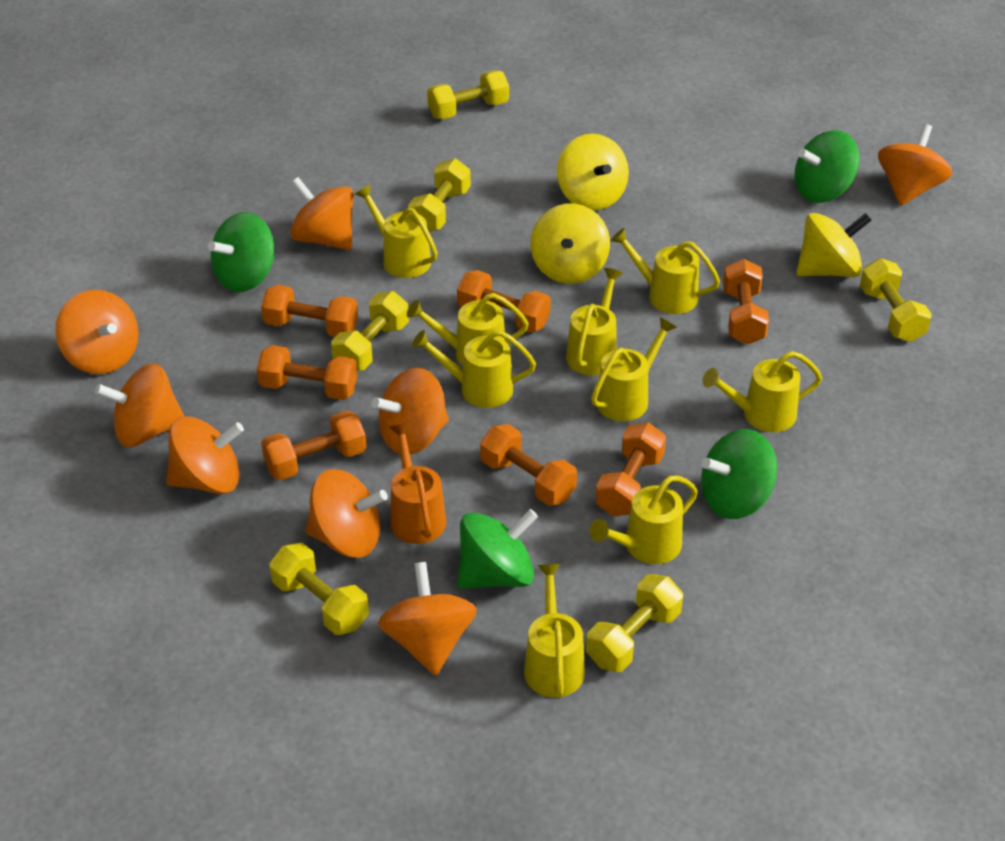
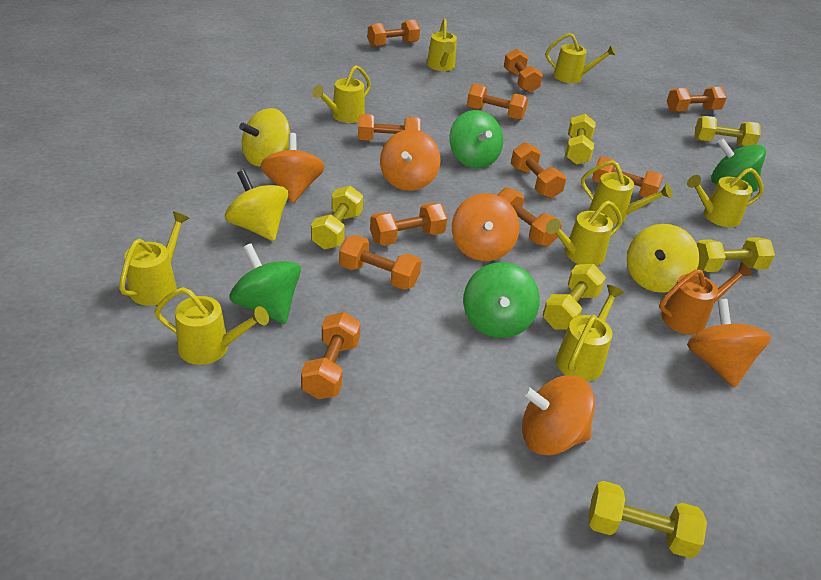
orange dumbbell: 7 -> 11
orange spinning top: 8 -> 5

